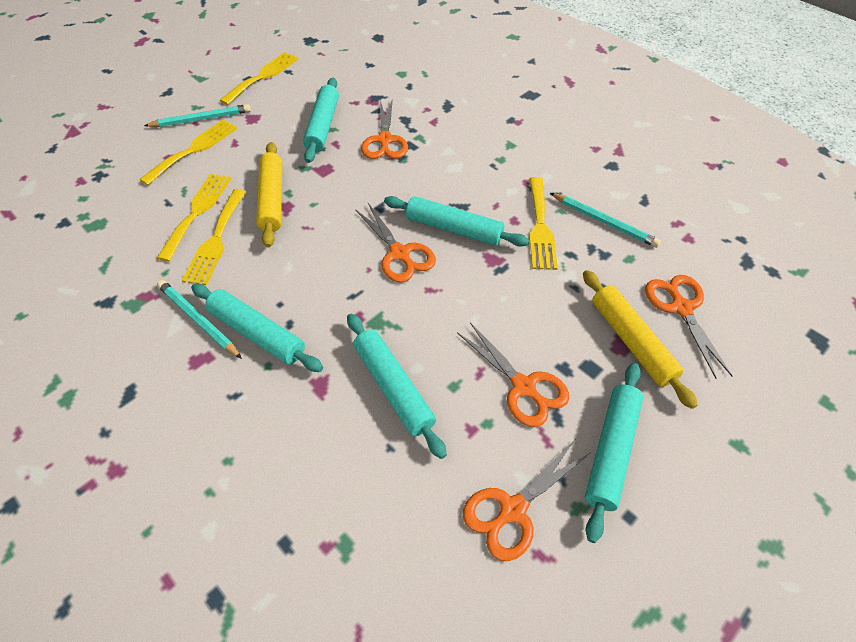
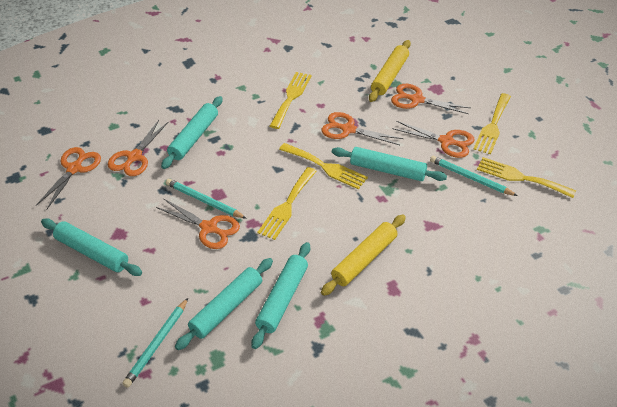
orange scissors: 5 -> 6

